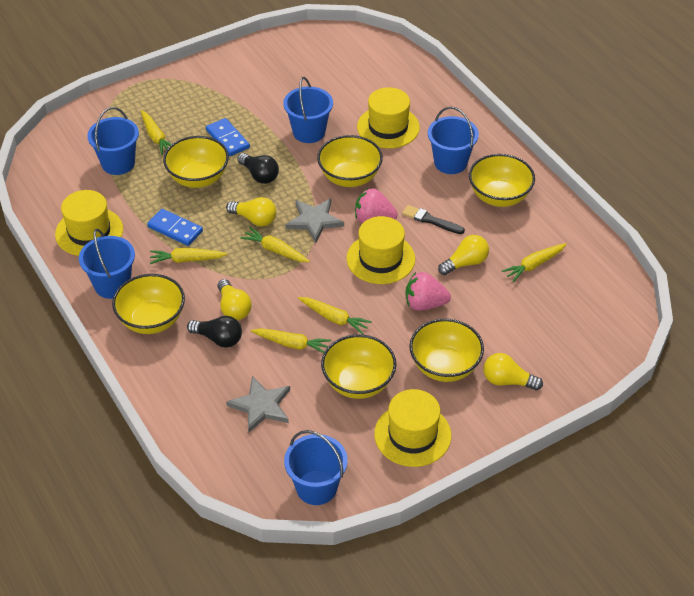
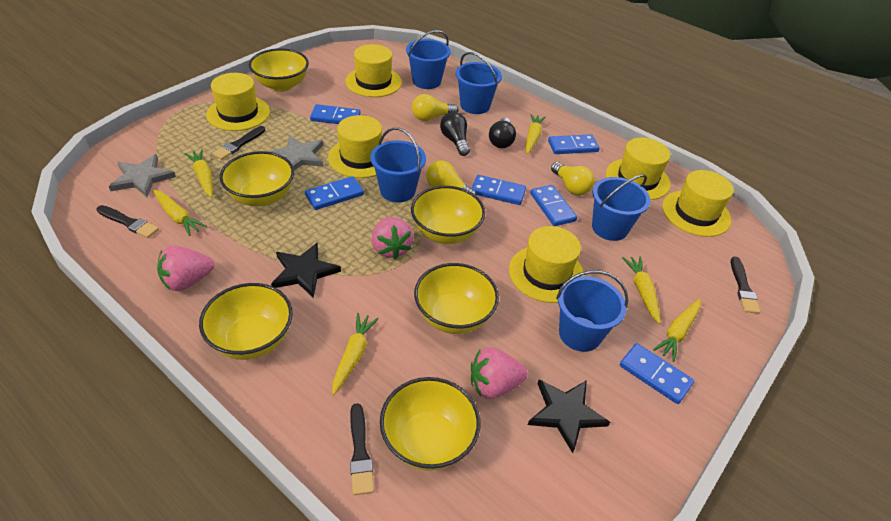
black brush: 1 -> 4
black star: 0 -> 2
blue domino: 2 -> 6
pink strawberry: 2 -> 3
yellow hat: 4 -> 6
yellow light bulb: 4 -> 3

